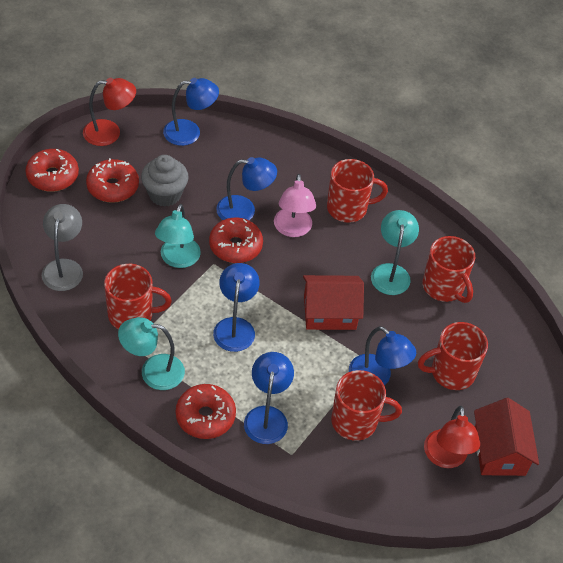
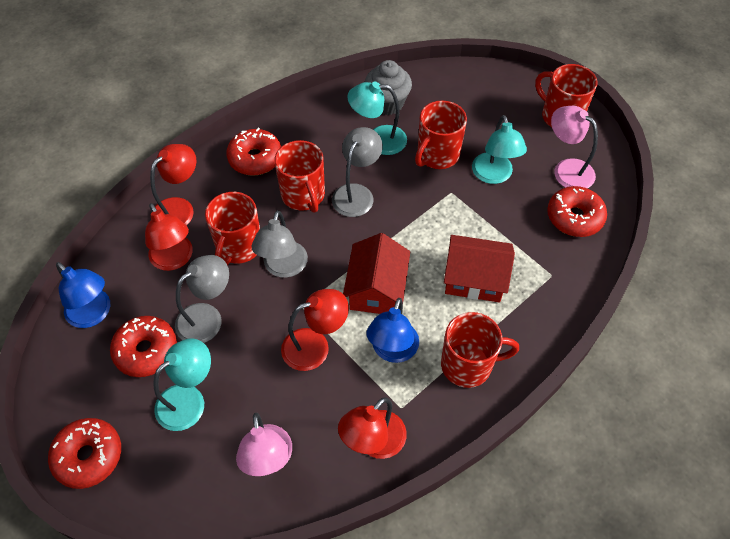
blue lamp: 5 -> 2
grey lamp: 1 -> 3
pink lamp: 1 -> 2
red lamp: 2 -> 4

